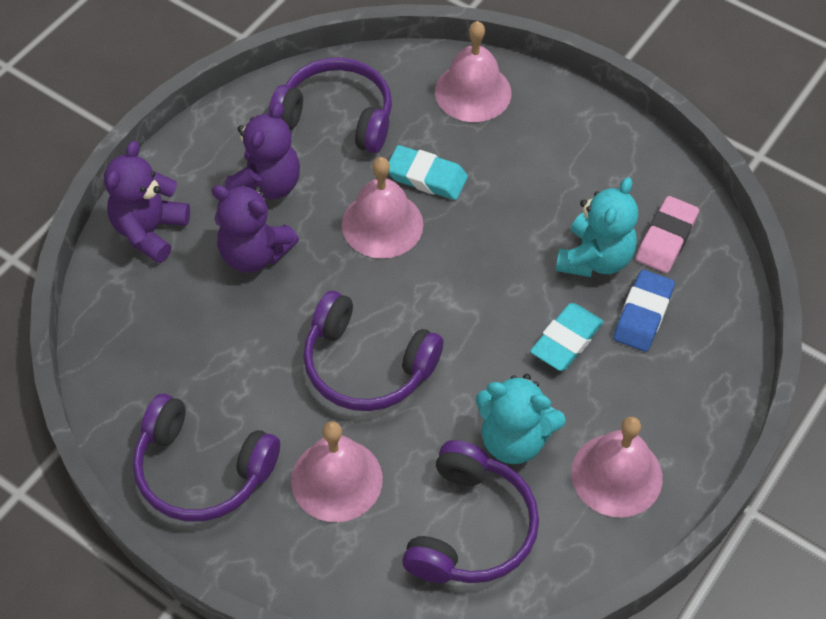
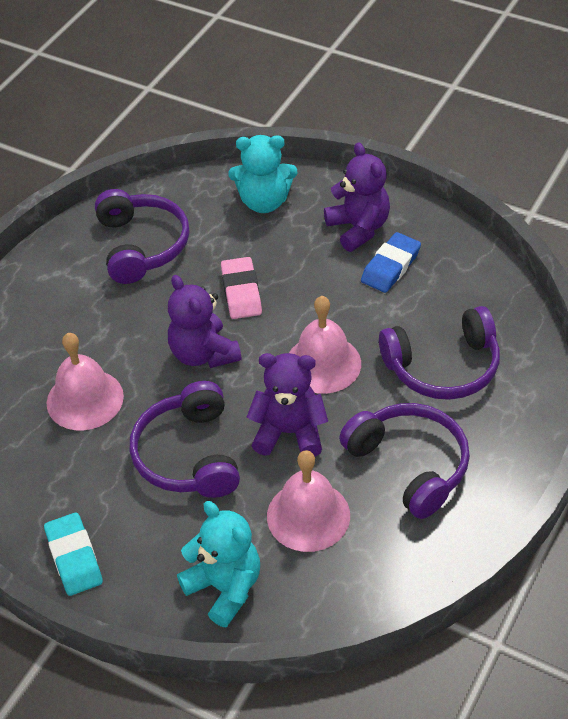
pink bell: 4 -> 3
turquoise eraser: 2 -> 1

